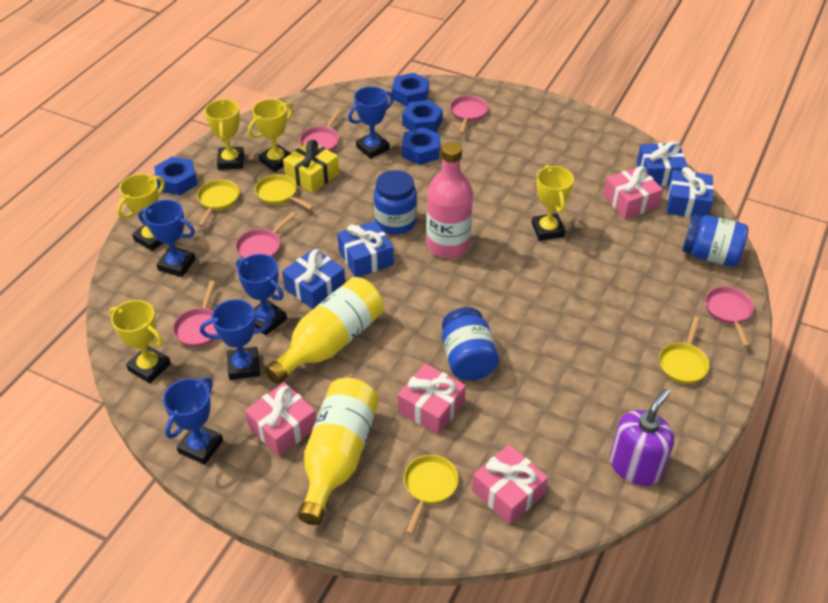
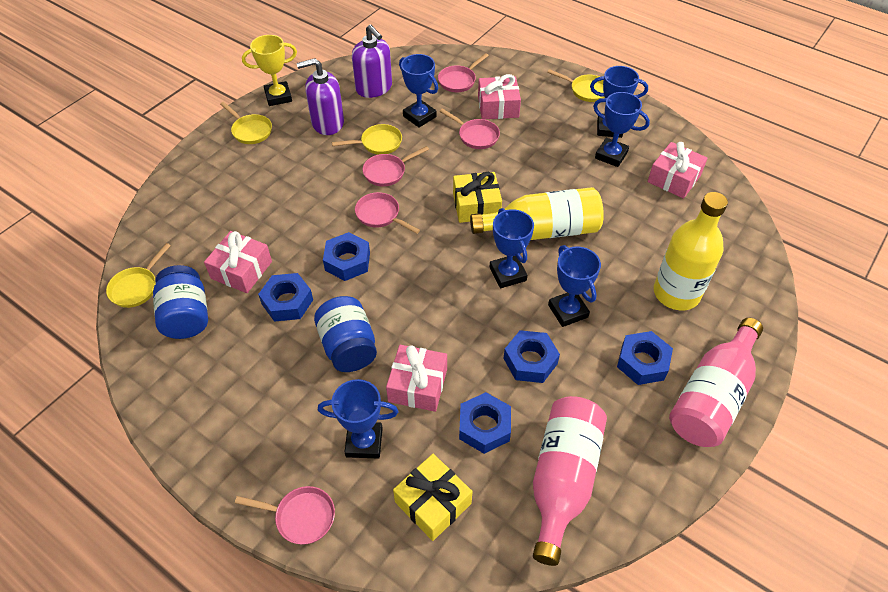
blue gift: 4 -> 0
blue jar: 3 -> 2
blue nut: 4 -> 5
blue trophy: 5 -> 6
pink bottle: 1 -> 2
purple soap dispenser: 1 -> 2
yellow gift: 1 -> 2
yellow trophy: 5 -> 1

